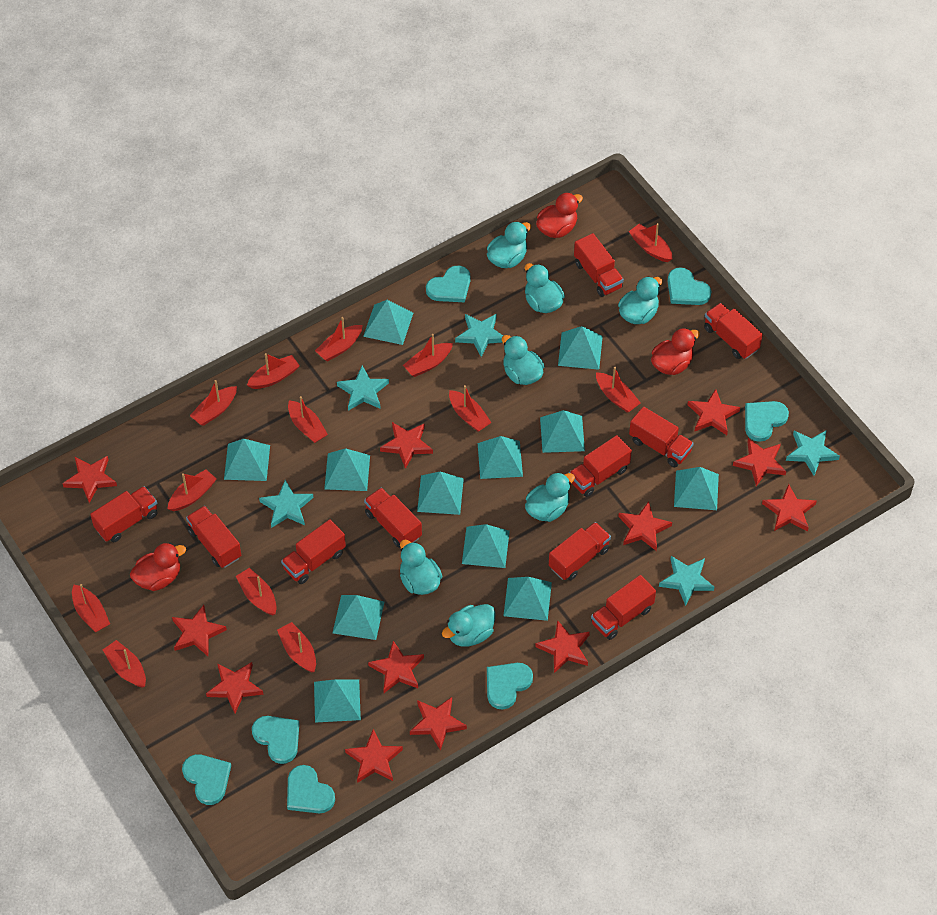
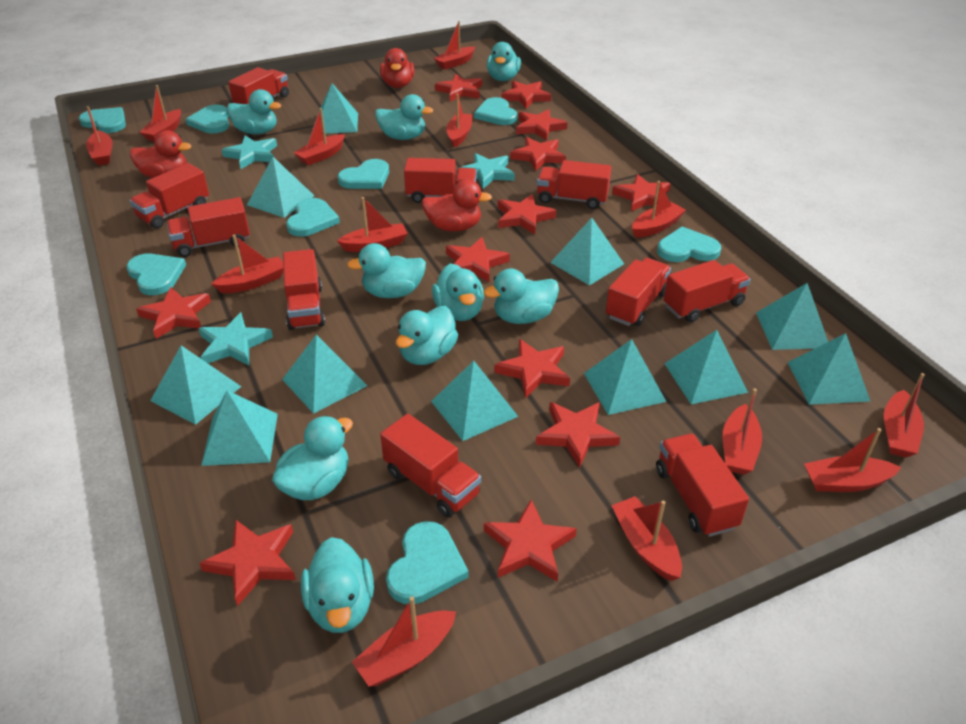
turquoise duck: 7 -> 9
turquoise heart: 7 -> 8
turquoise pyramid: 12 -> 11
turquoise star: 5 -> 3

